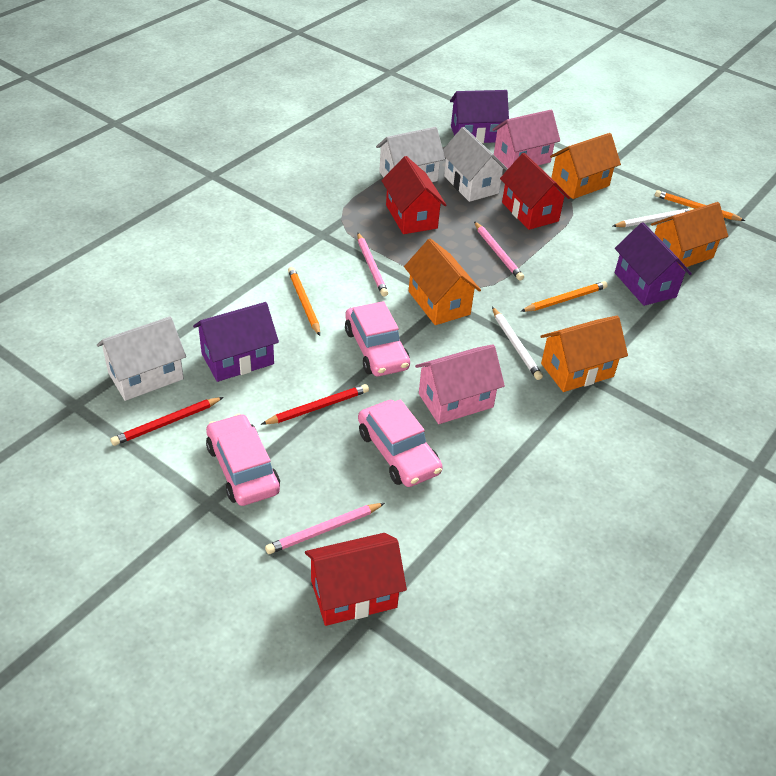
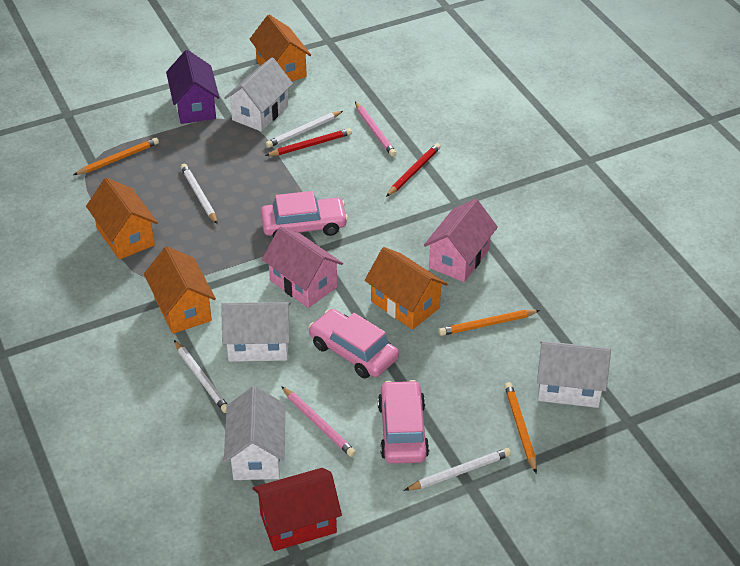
pink pencil: 3 -> 2
purple house: 3 -> 1
red house: 3 -> 1
white house: 3 -> 4
white pencil: 2 -> 4

